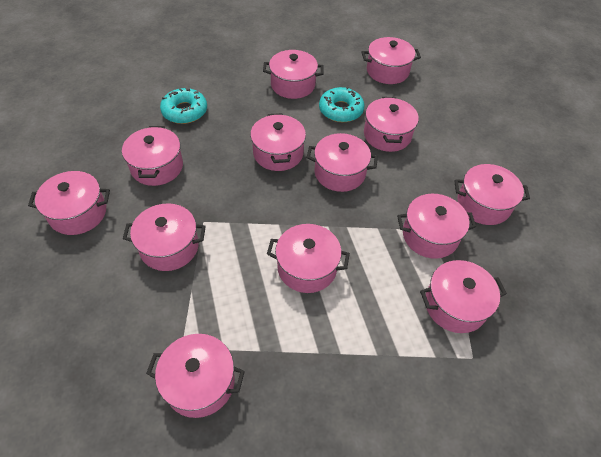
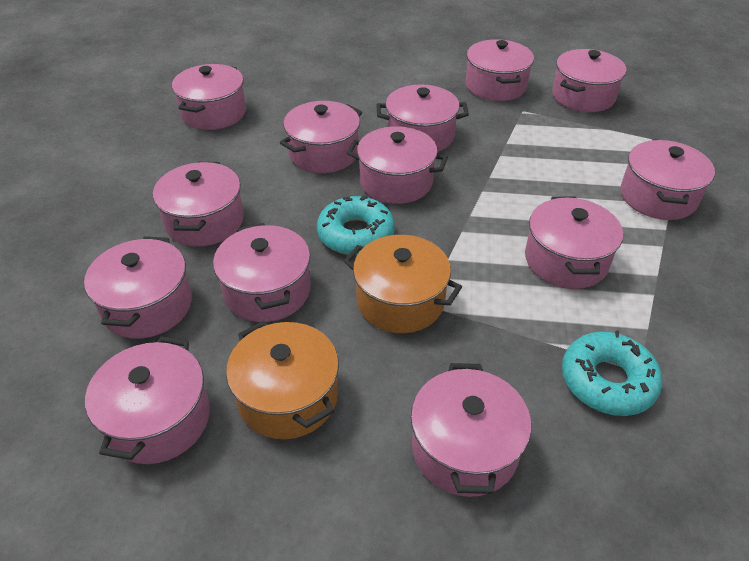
orange pot: 0 -> 2

